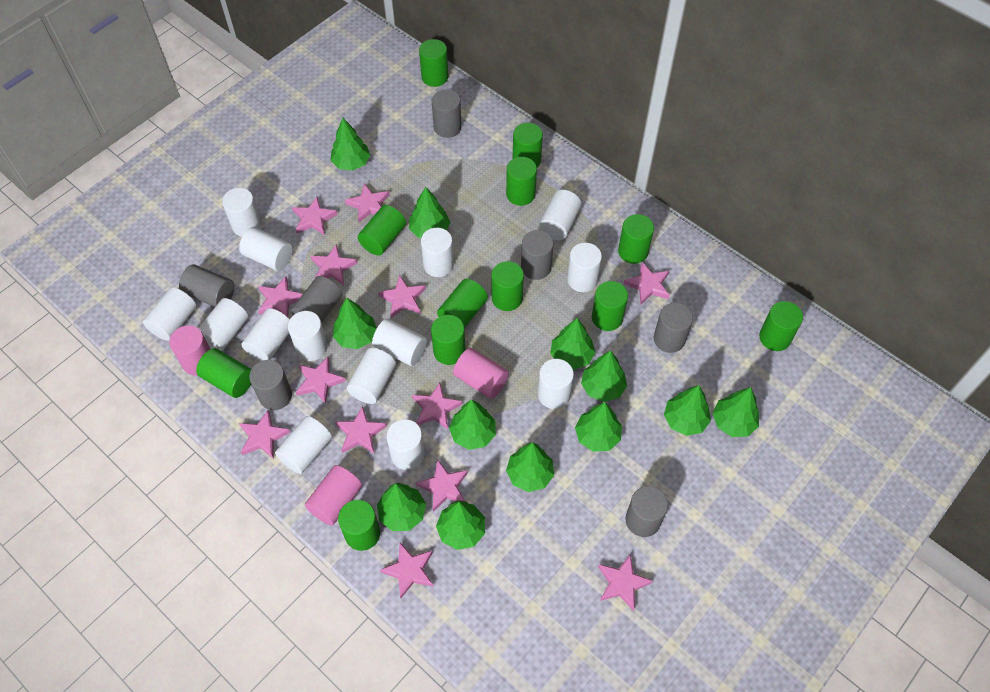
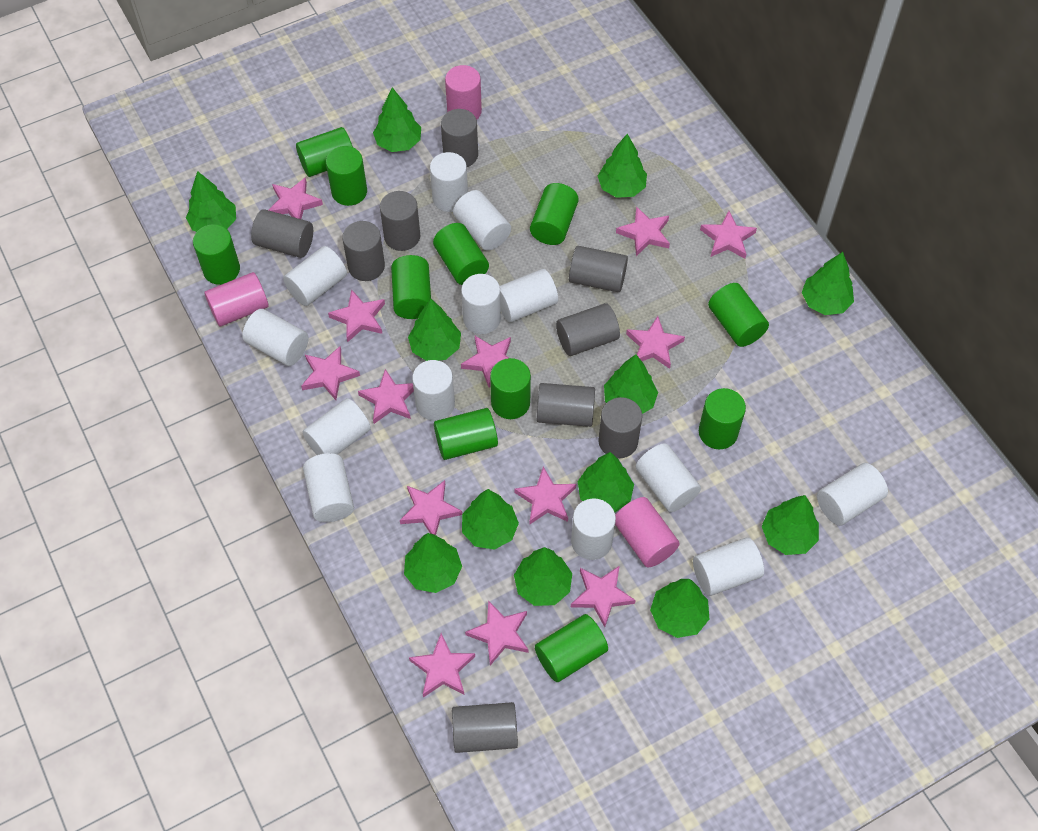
green cylinder: 12 -> 11
grey cylinder: 7 -> 9
white cylinder: 14 -> 13

